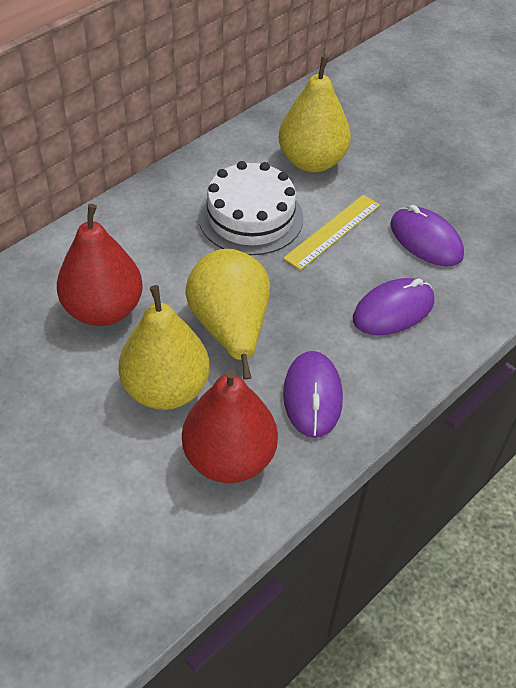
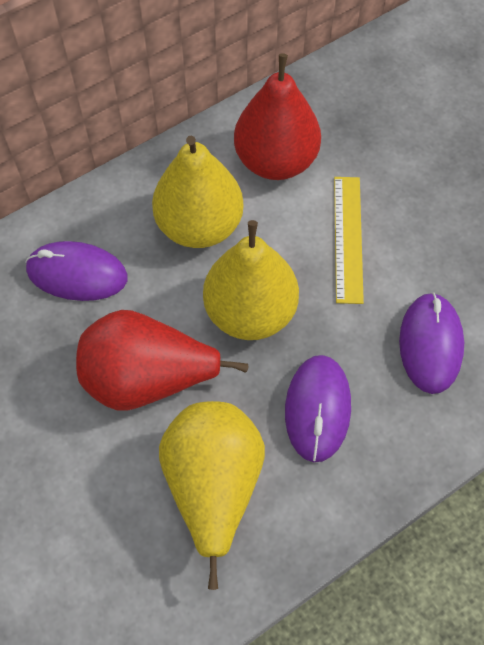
white cake: 1 -> 0

